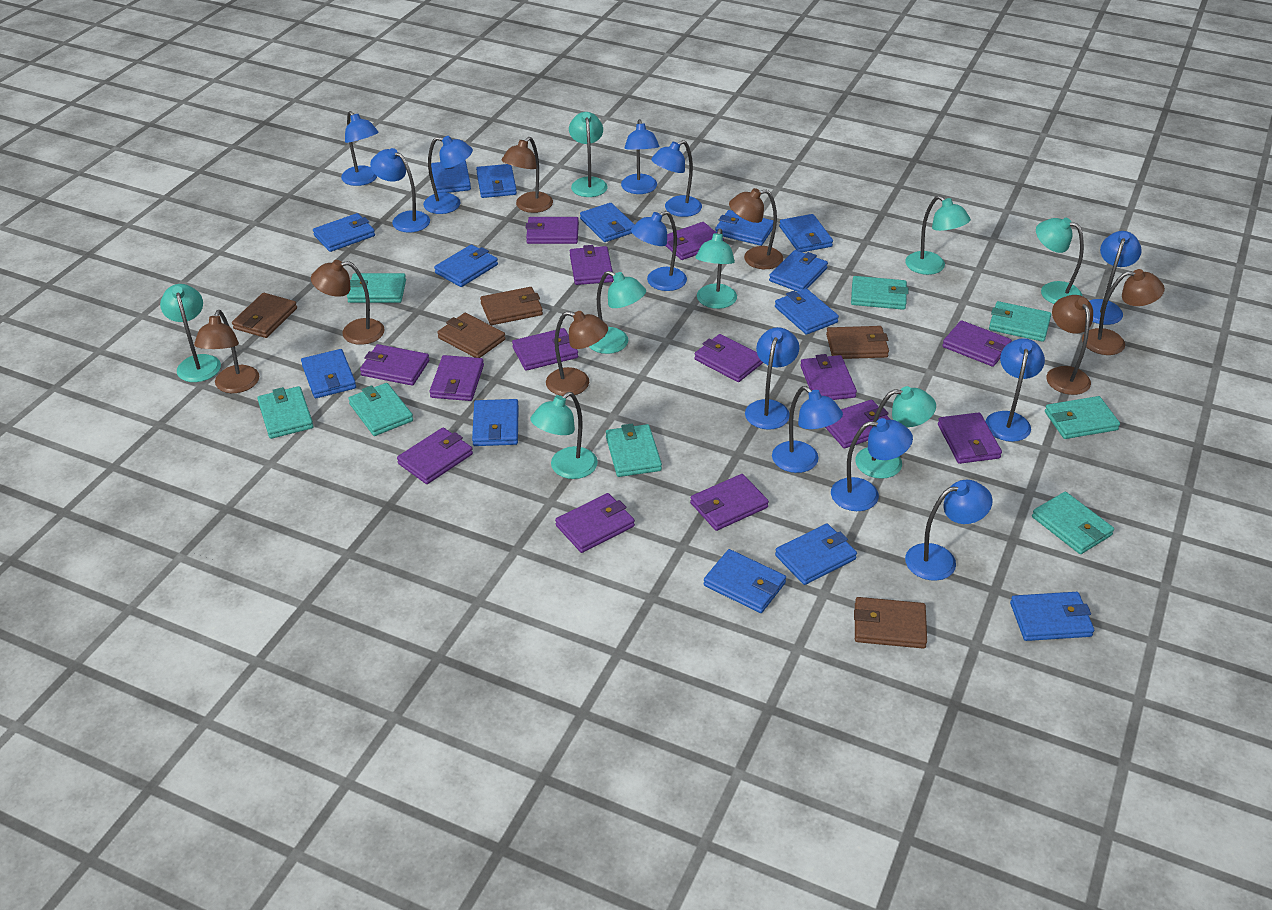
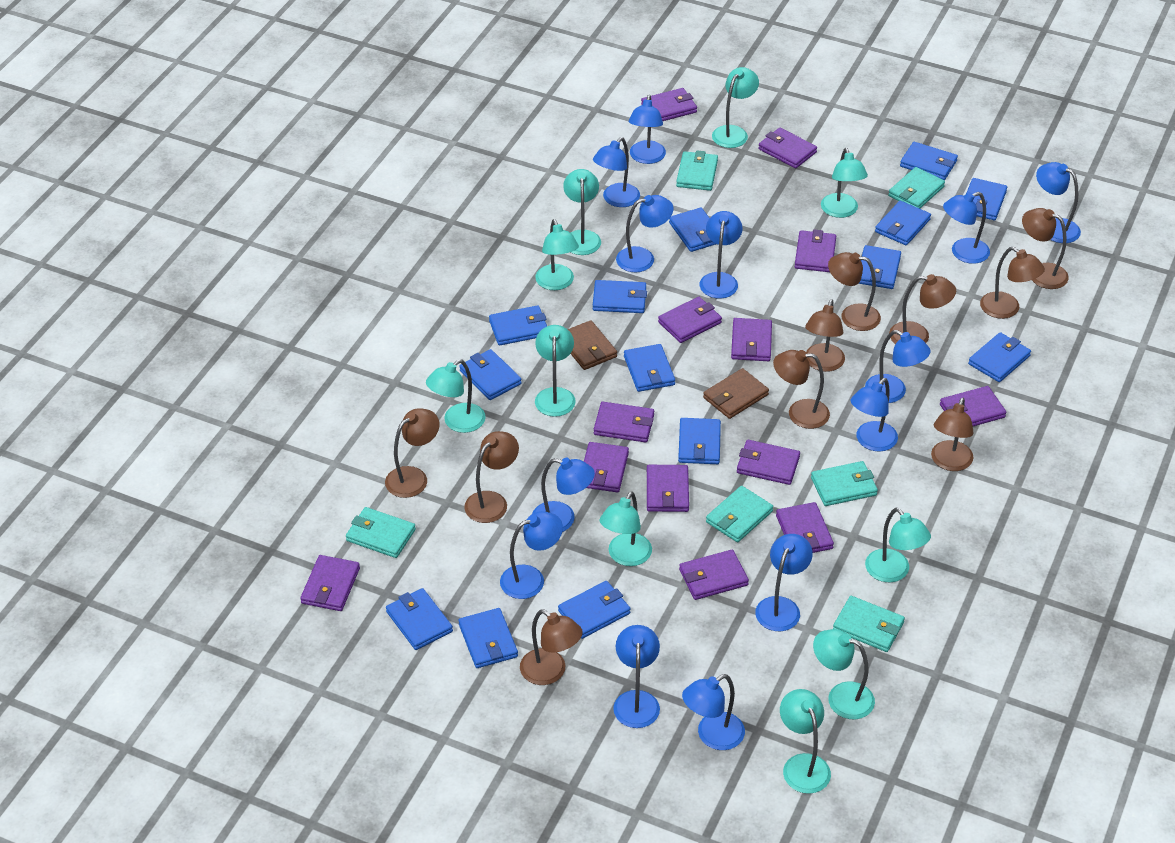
blue lamp: 12 -> 13
brown lamp: 7 -> 10
brown wallet: 5 -> 2
purple wallet: 14 -> 13
turquoise lamp: 8 -> 10
turquoise wallet: 8 -> 6

